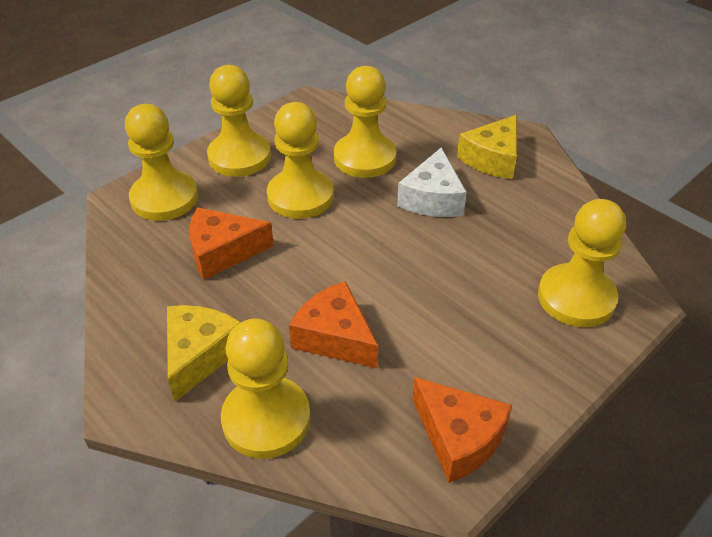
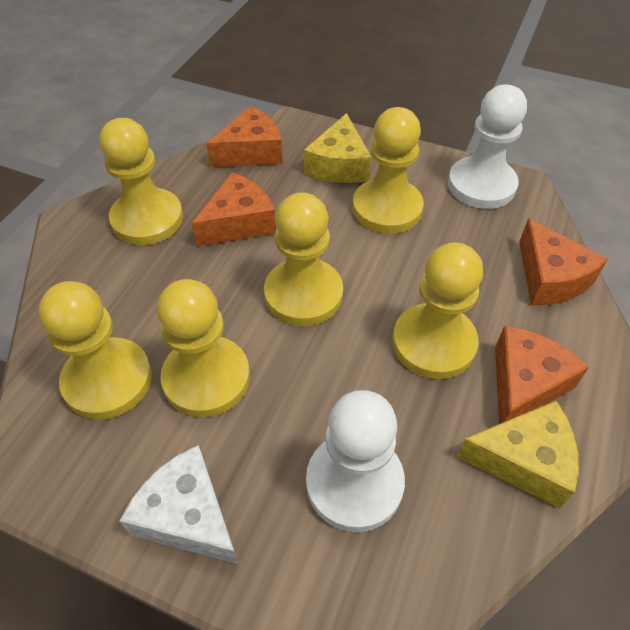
orange cheese: 3 -> 4
white pawn: 0 -> 2

